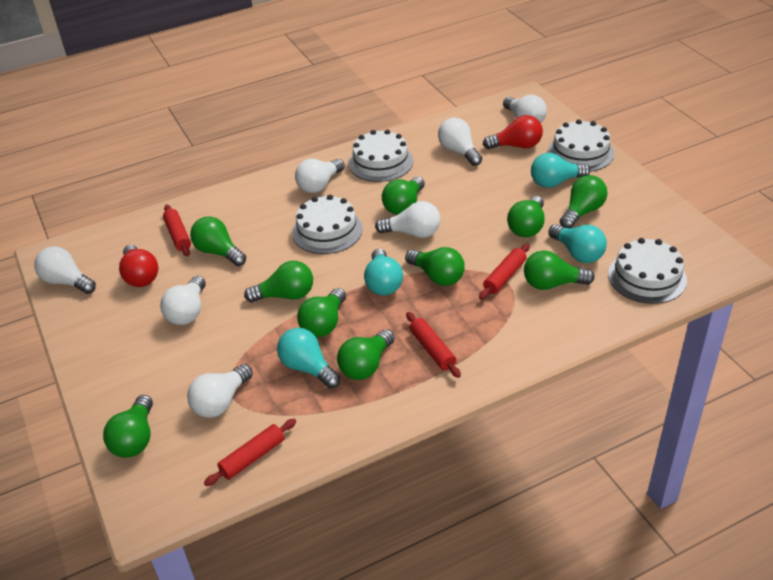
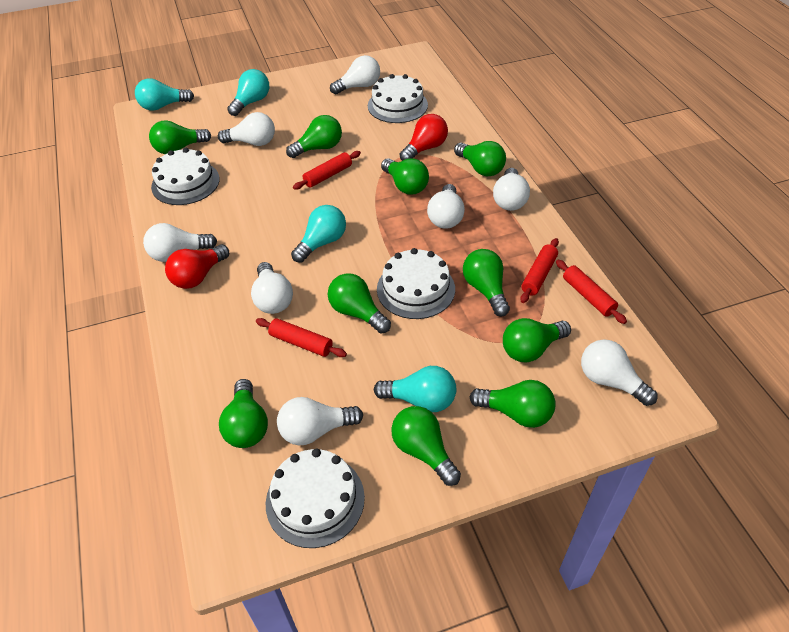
white light bulb: 7 -> 8

